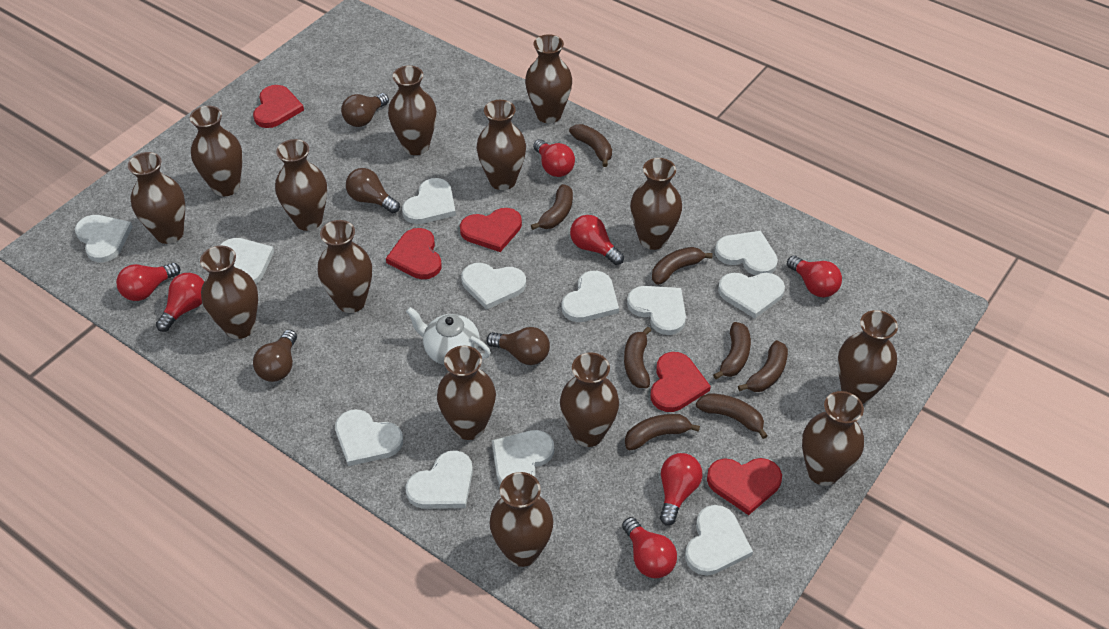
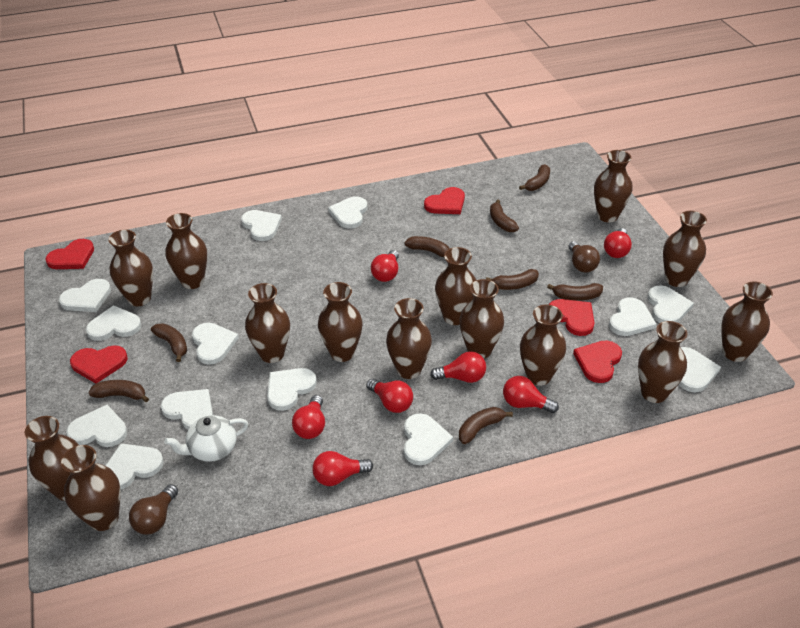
brown light bulb: 4 -> 2
white heart: 12 -> 13

